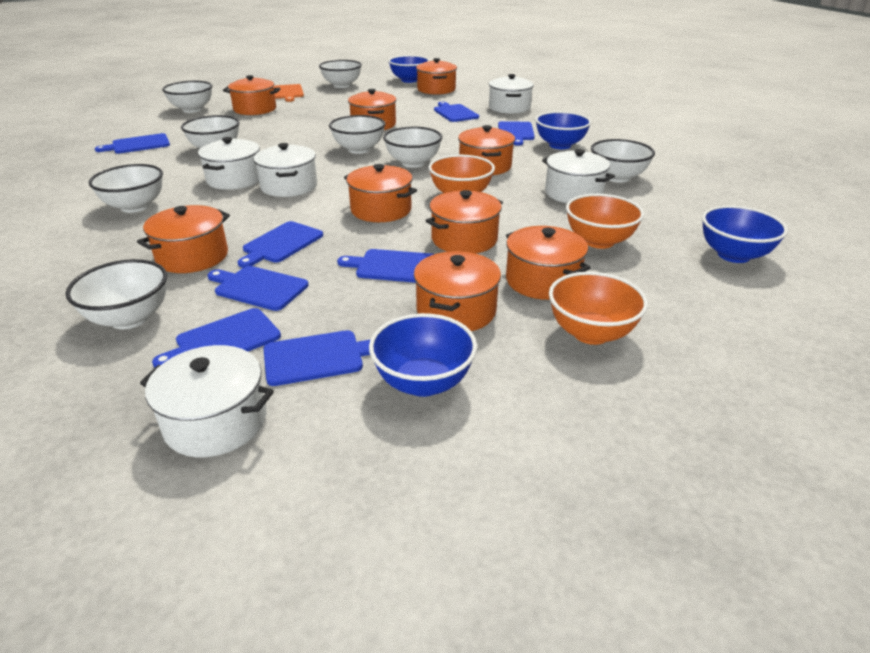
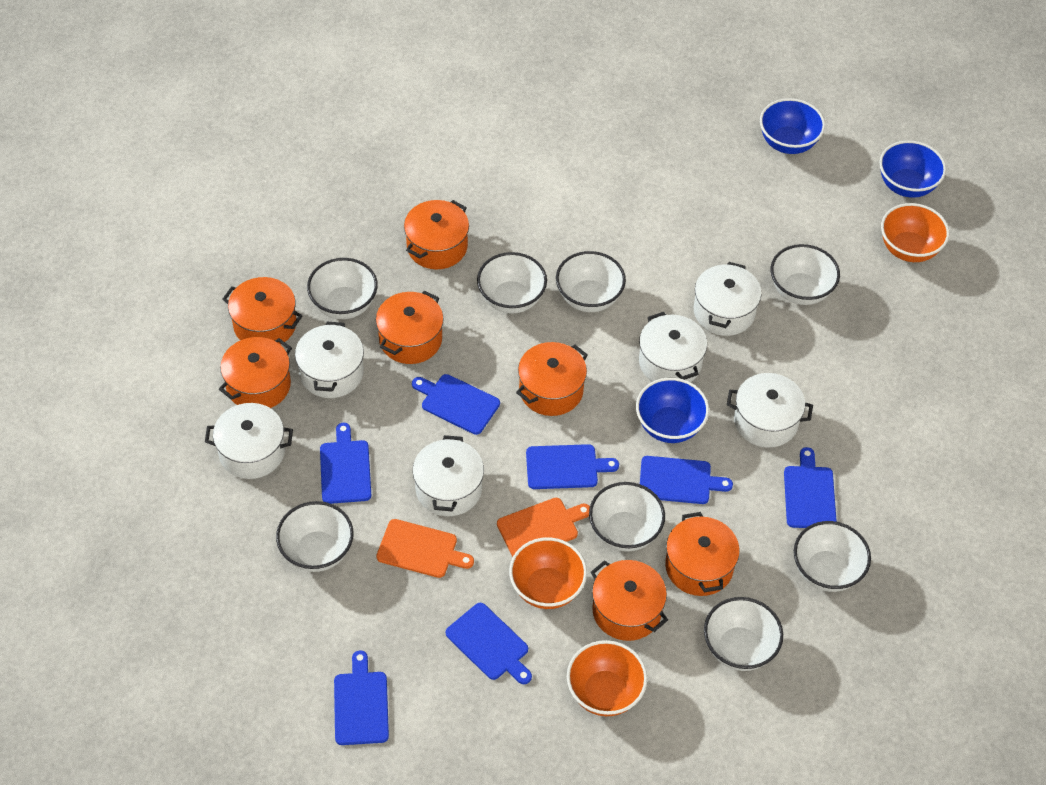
blue bowl: 4 -> 3
blue cutting board: 8 -> 7
orange cutting board: 1 -> 2
orange pot: 9 -> 7
white pot: 5 -> 6

